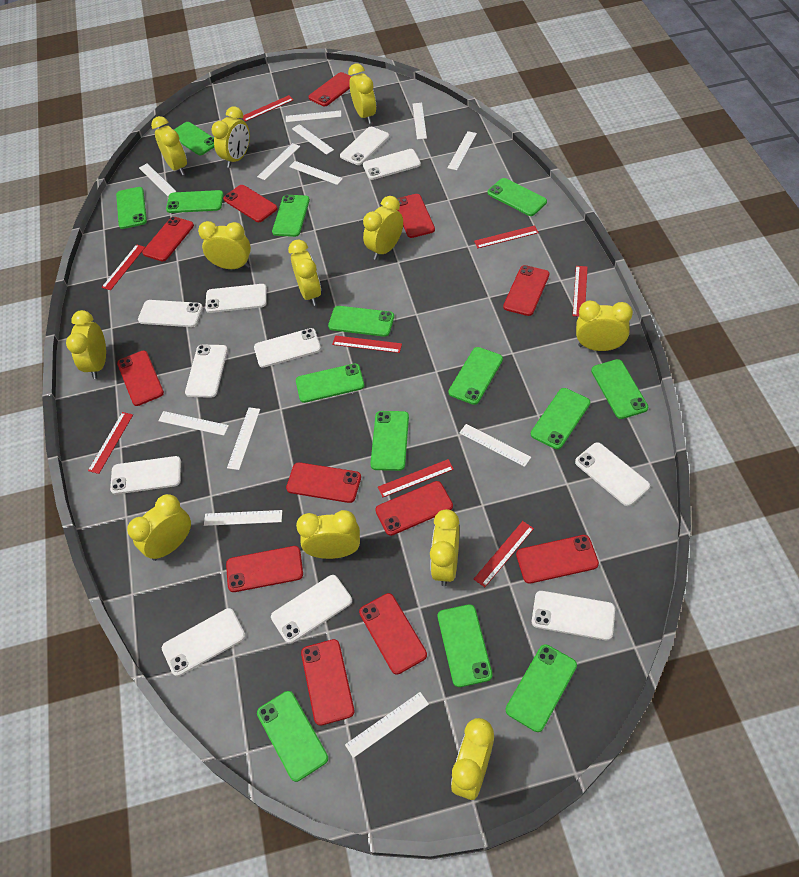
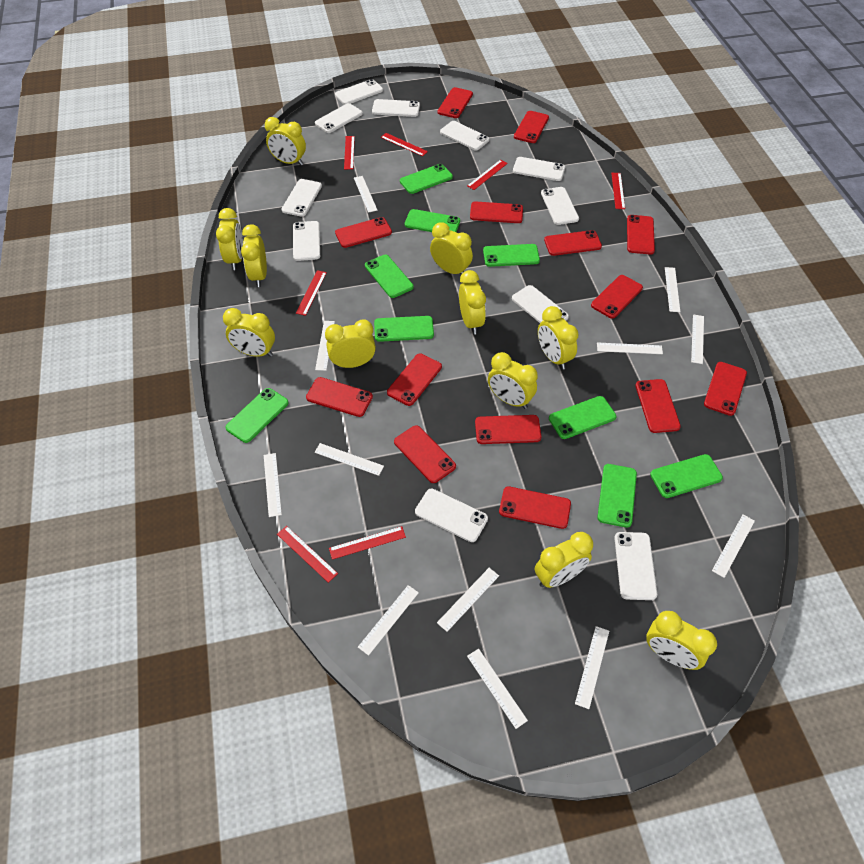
green phone: 14 -> 9
red phone: 12 -> 14
red ruler: 8 -> 7
yellow clock: 12 -> 11

